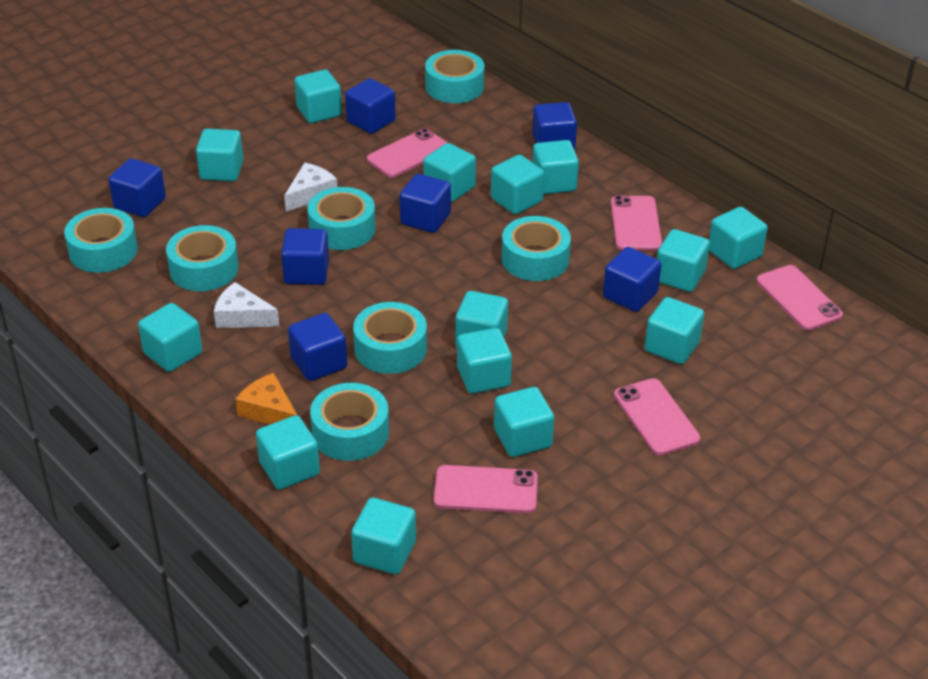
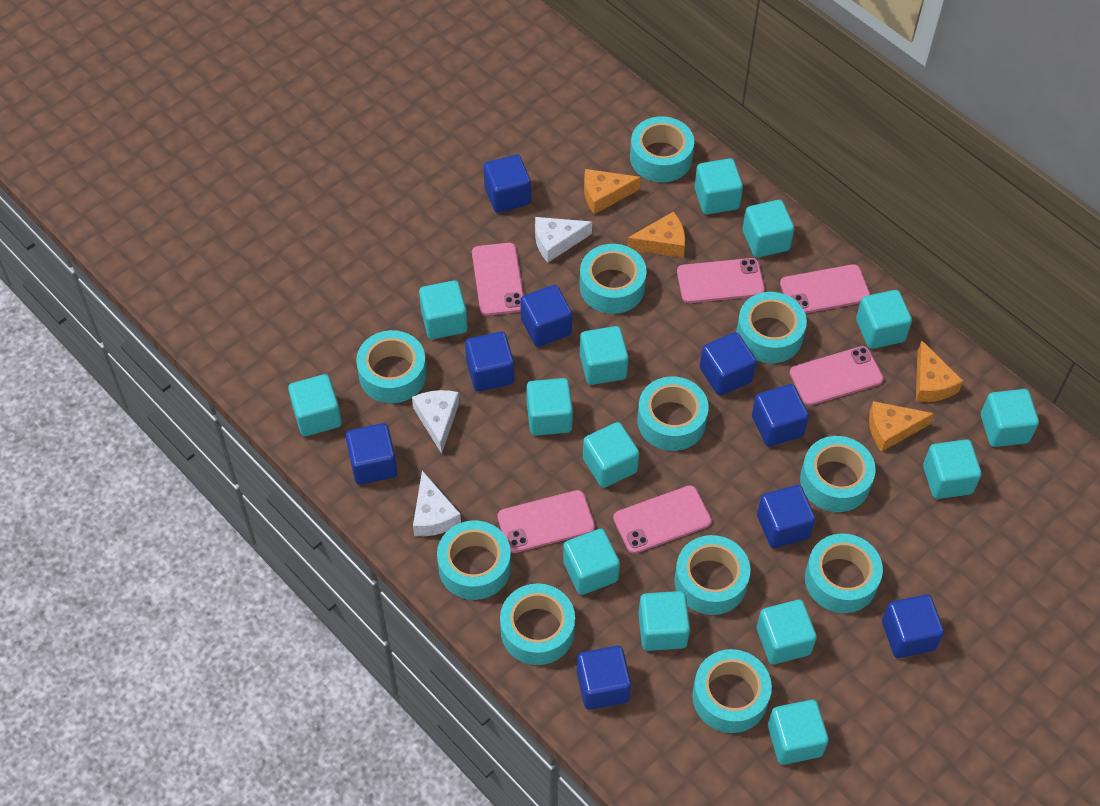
blue cube: 7 -> 9
orange cheese: 1 -> 4
pink phone: 5 -> 6
turquoise tape: 7 -> 11
white cheese: 2 -> 3

